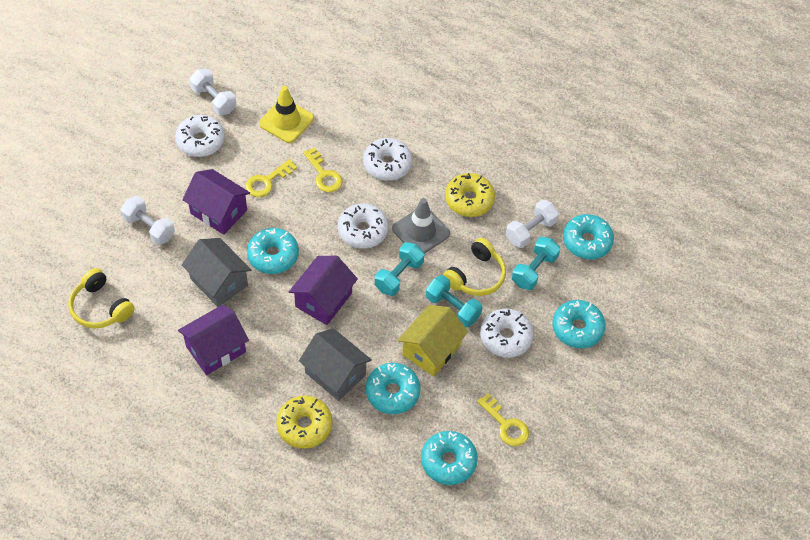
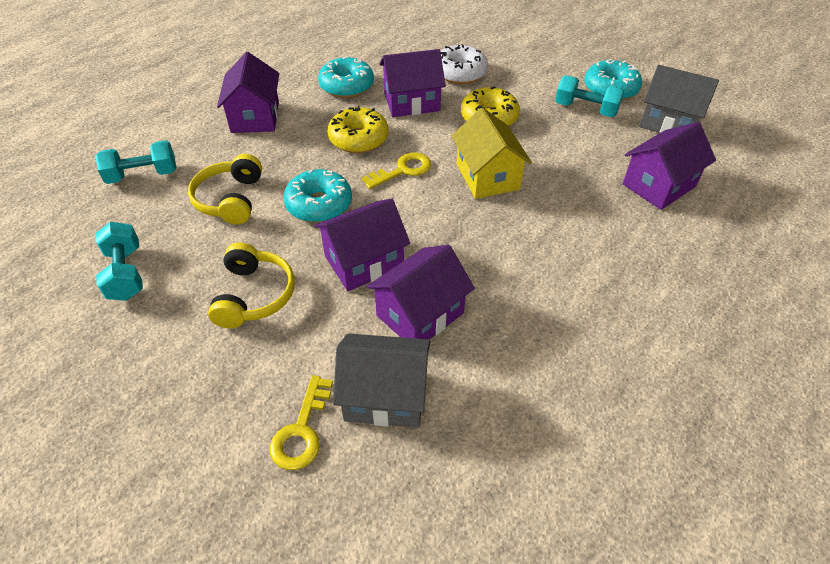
grey traffic cone: 1 -> 0
purple house: 3 -> 5
turquoise donut: 5 -> 3
white donut: 4 -> 1
white dumbbell: 3 -> 0
yellow key: 3 -> 2
yellow traffic cone: 1 -> 0

